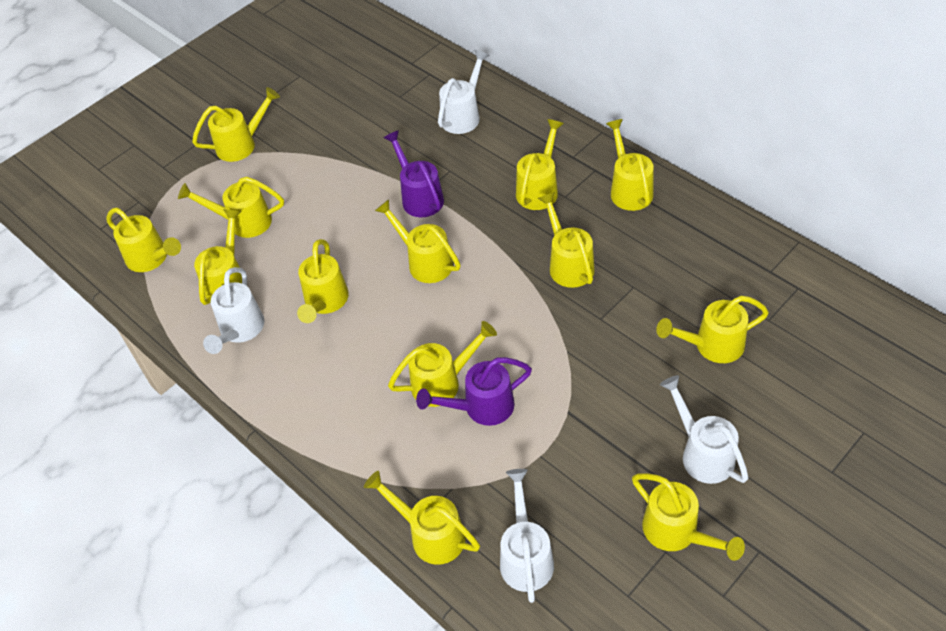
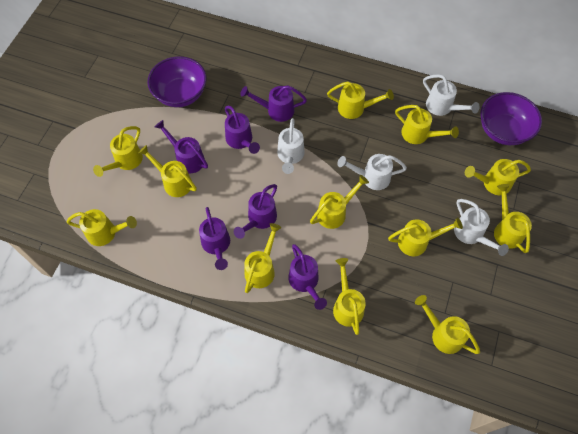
purple bowl: 0 -> 2
purple watering can: 2 -> 6
yellow watering can: 13 -> 12

